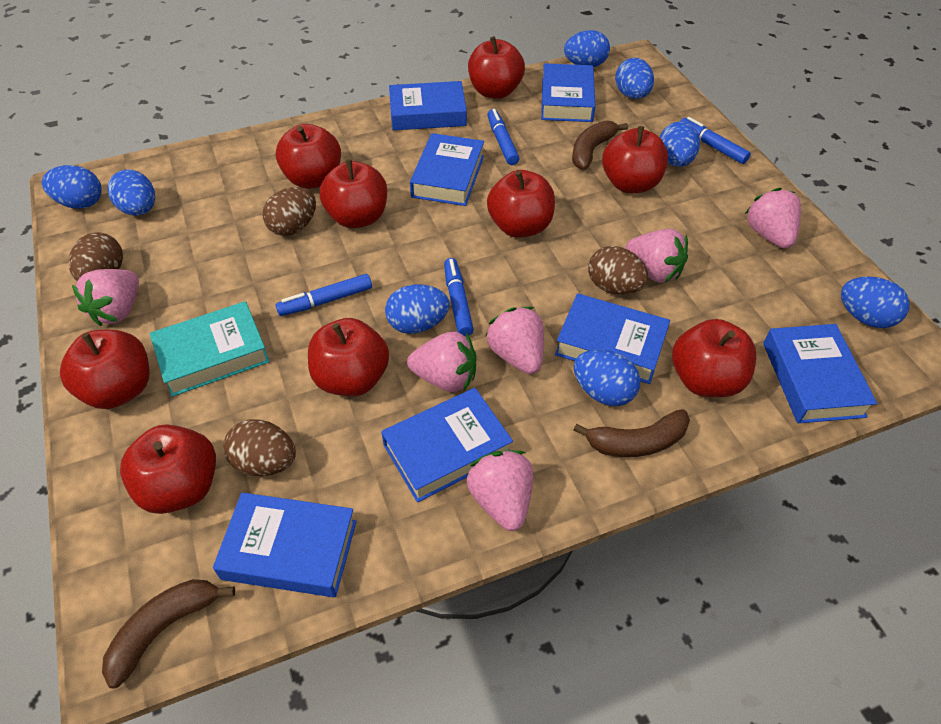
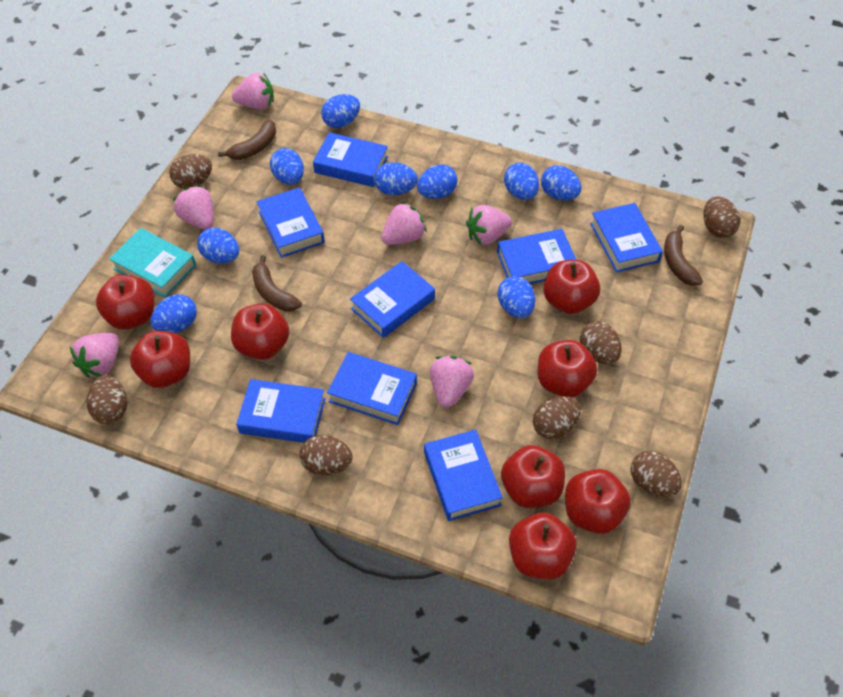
blue book: 7 -> 8
blue egg: 8 -> 9
blue marker: 4 -> 0
brown egg: 4 -> 7
red apple: 9 -> 8

